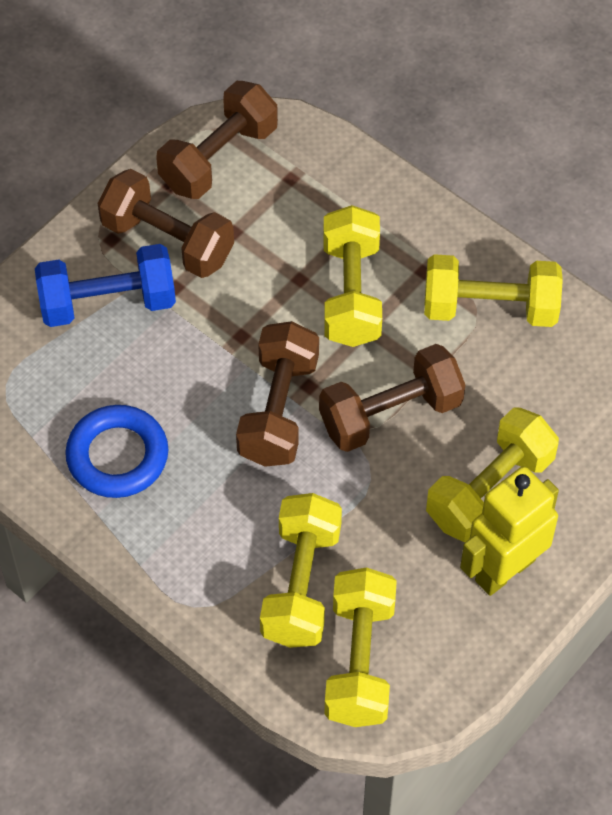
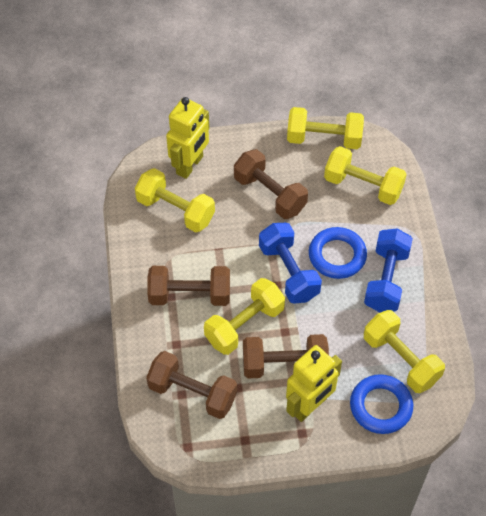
blue dumbbell: 1 -> 2
blue ring: 1 -> 2
yellow robot: 1 -> 2

